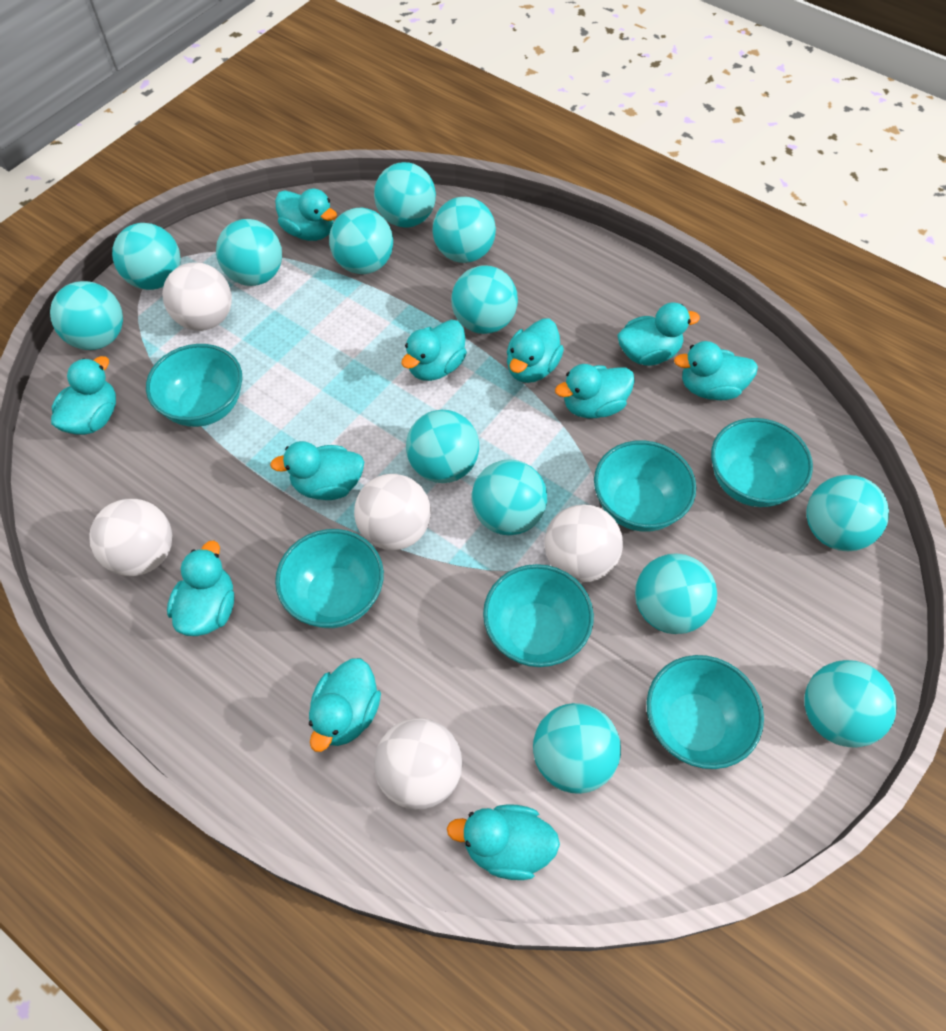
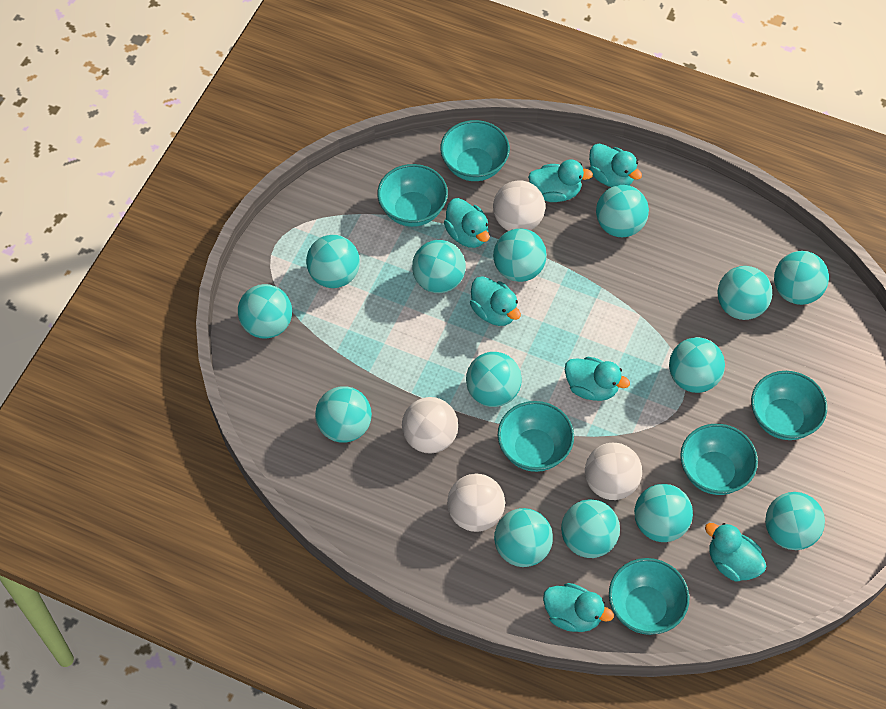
turquoise ball: 13 -> 14
turquoise duck: 11 -> 7
white ball: 5 -> 4

